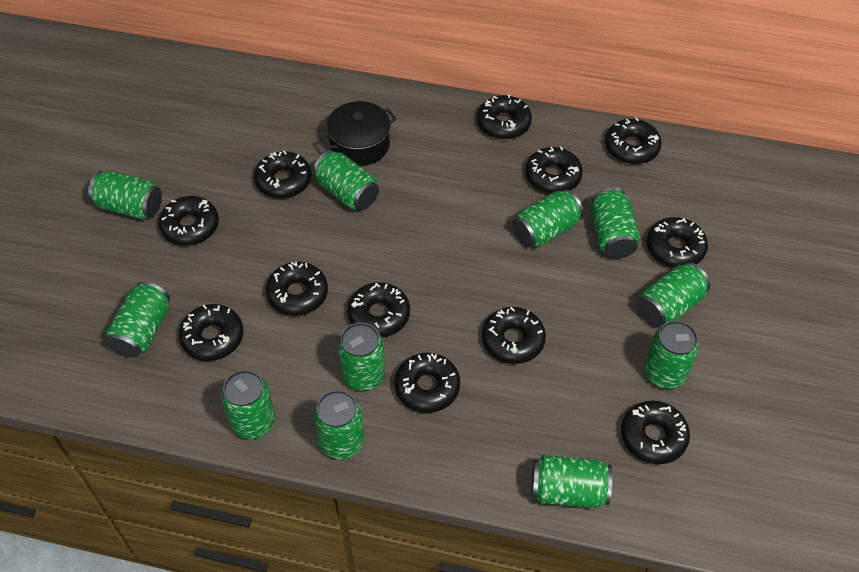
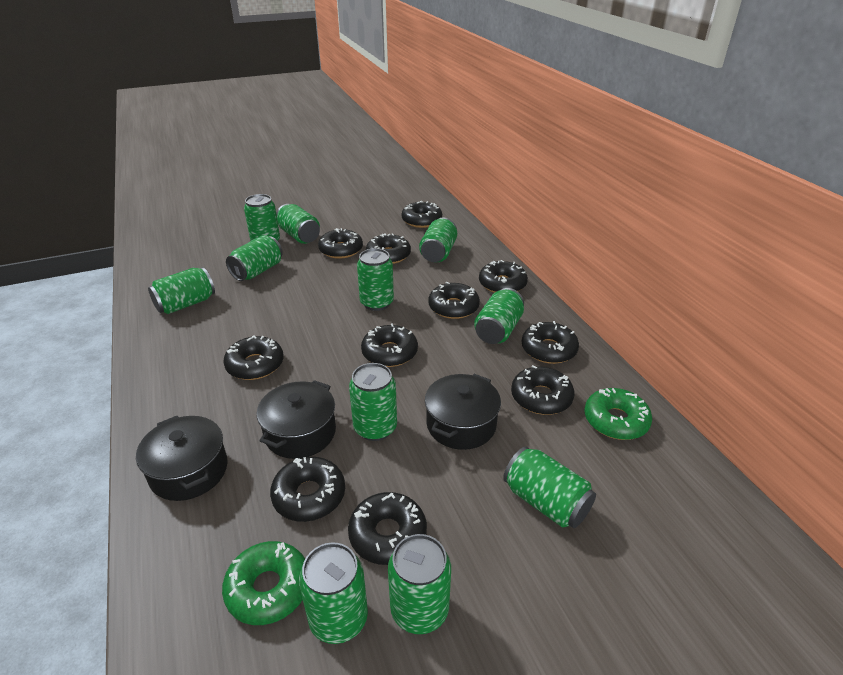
black donut: 12 -> 11
black pot: 1 -> 3
green donut: 0 -> 2

